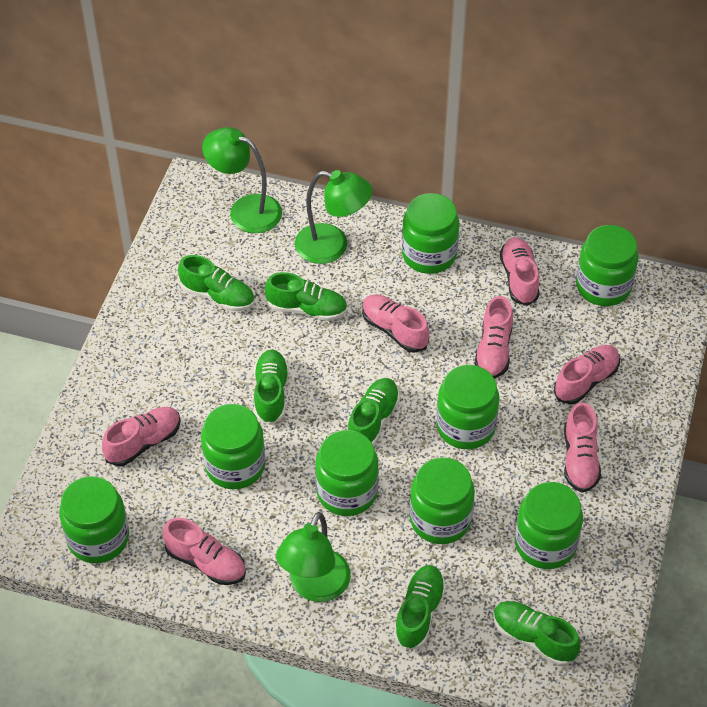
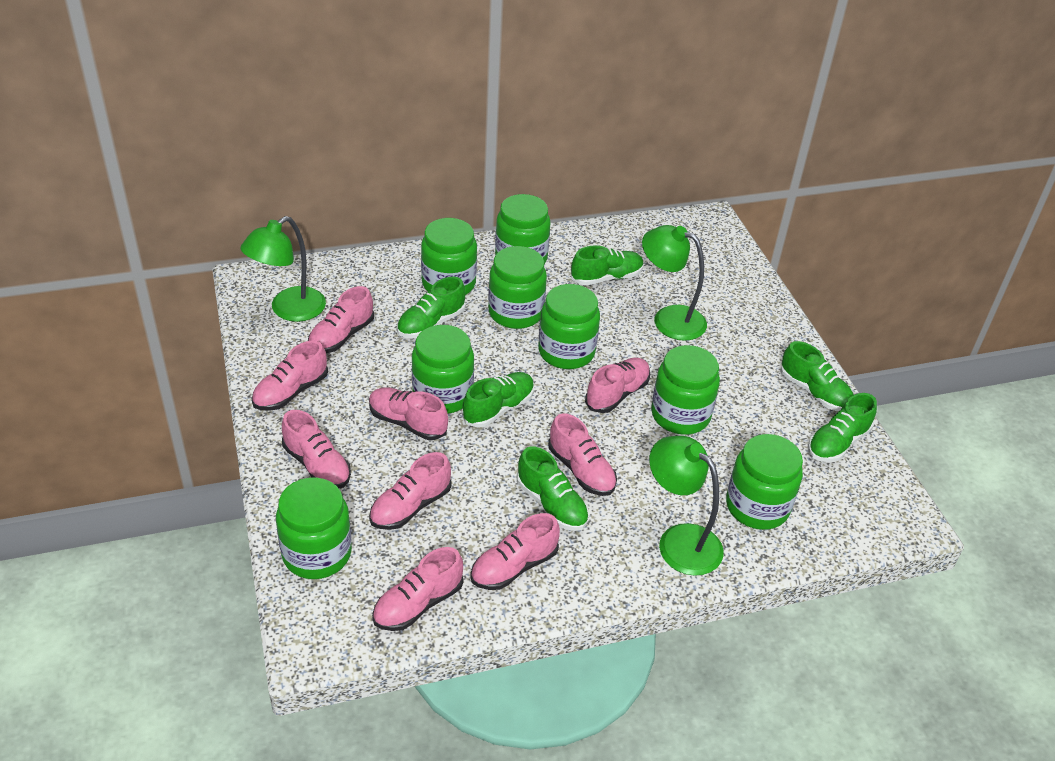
pink shoe: 7 -> 9

